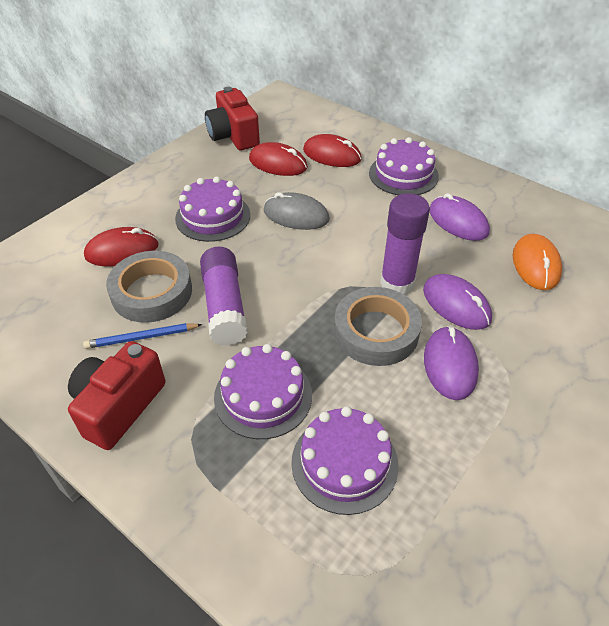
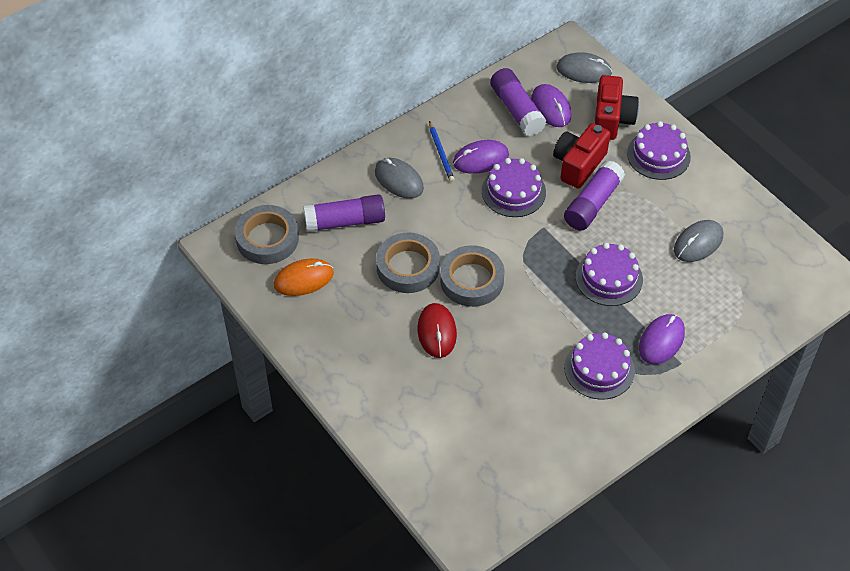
grey mouse: 1 -> 3
grey tape: 2 -> 3
purple glue stick: 2 -> 3
red mouse: 3 -> 1

